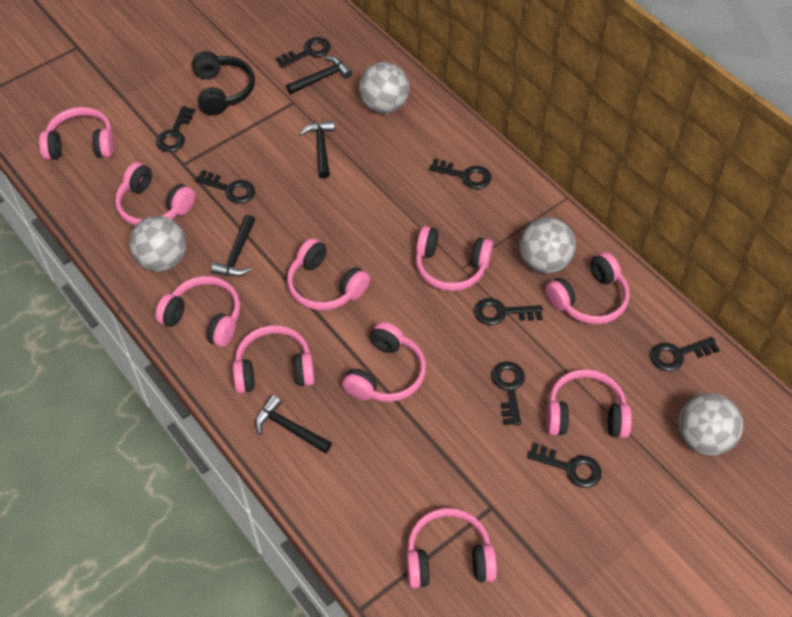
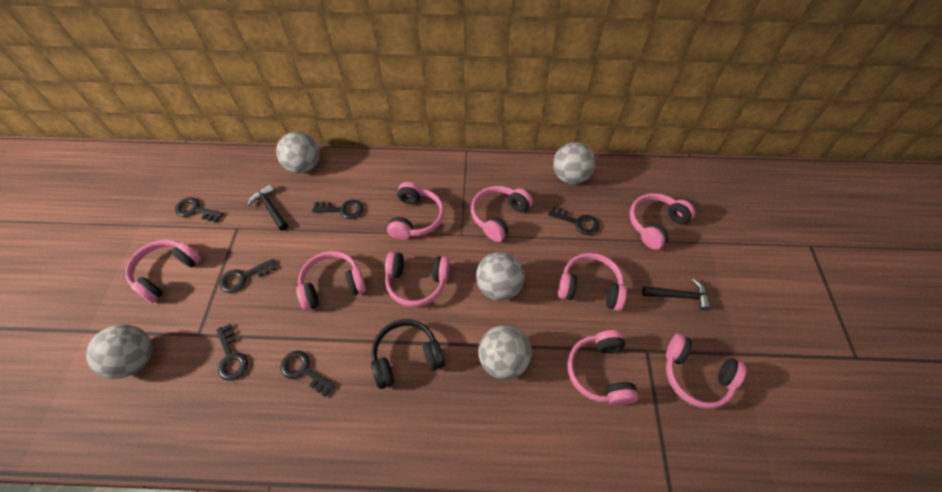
black hammer: 4 -> 2
black key: 8 -> 6
grey ball: 4 -> 5
pink headphones: 10 -> 9

